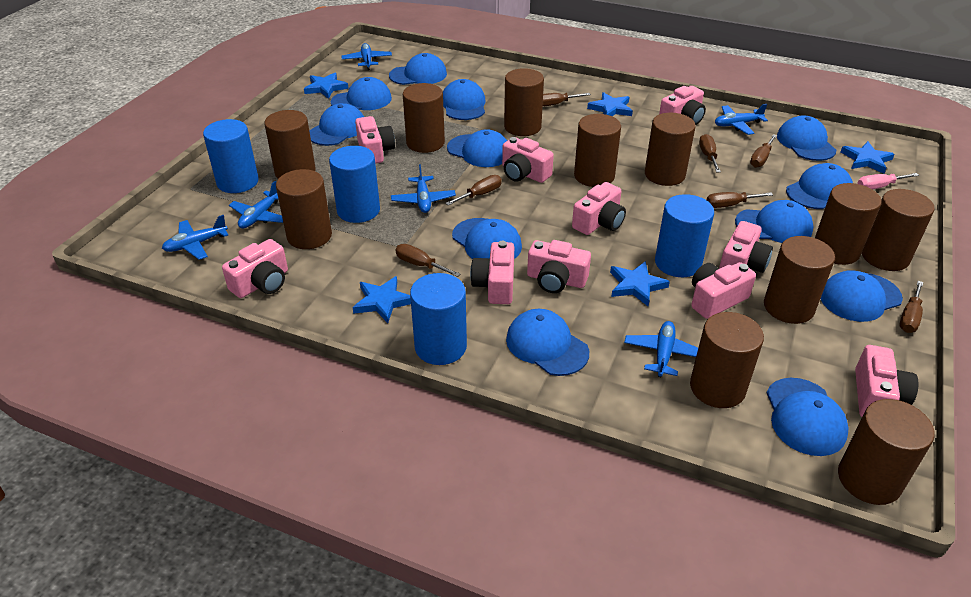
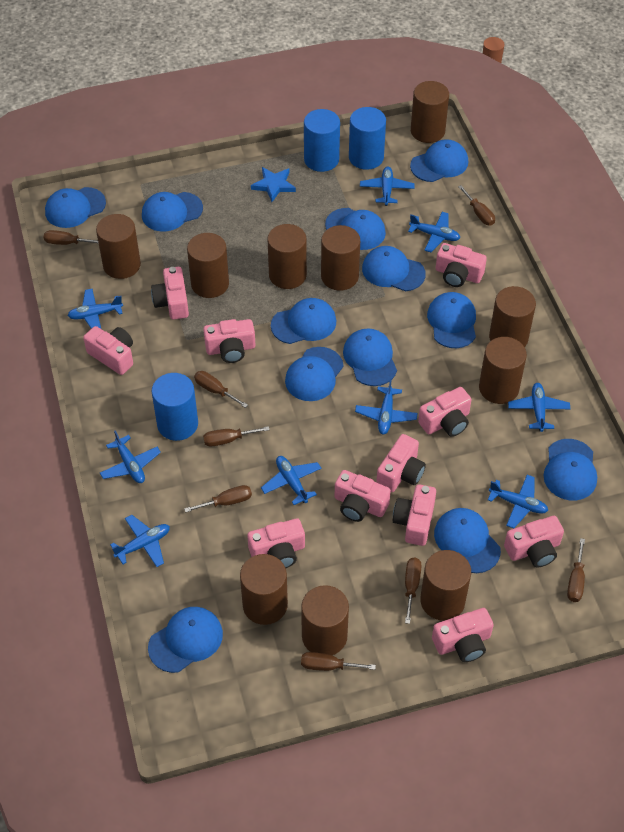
blue cylinder: 4 -> 3
blue plane: 6 -> 9
blue star: 5 -> 1
brown cylinder: 11 -> 10
brown screwdriver: 7 -> 8
pink camera: 10 -> 11
pink screwdriver: 1 -> 0

